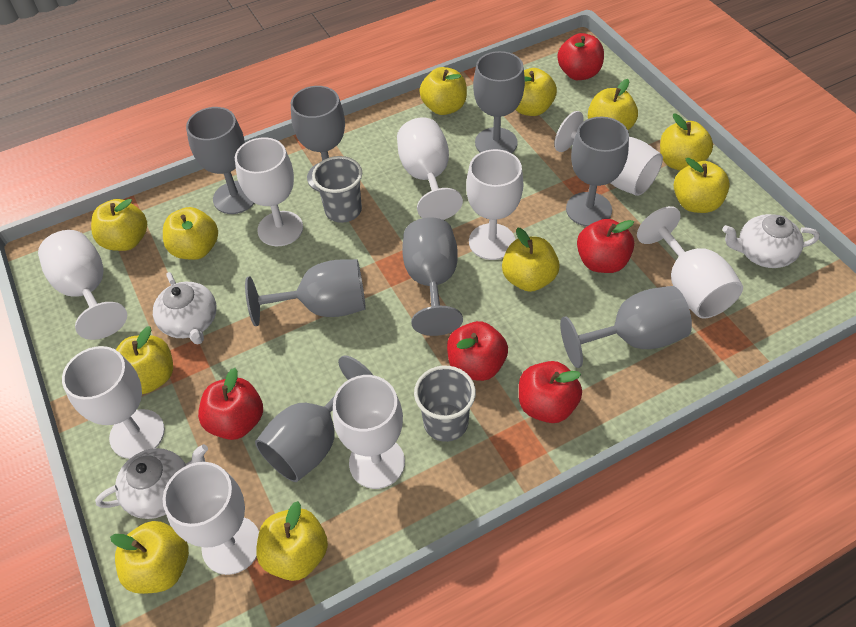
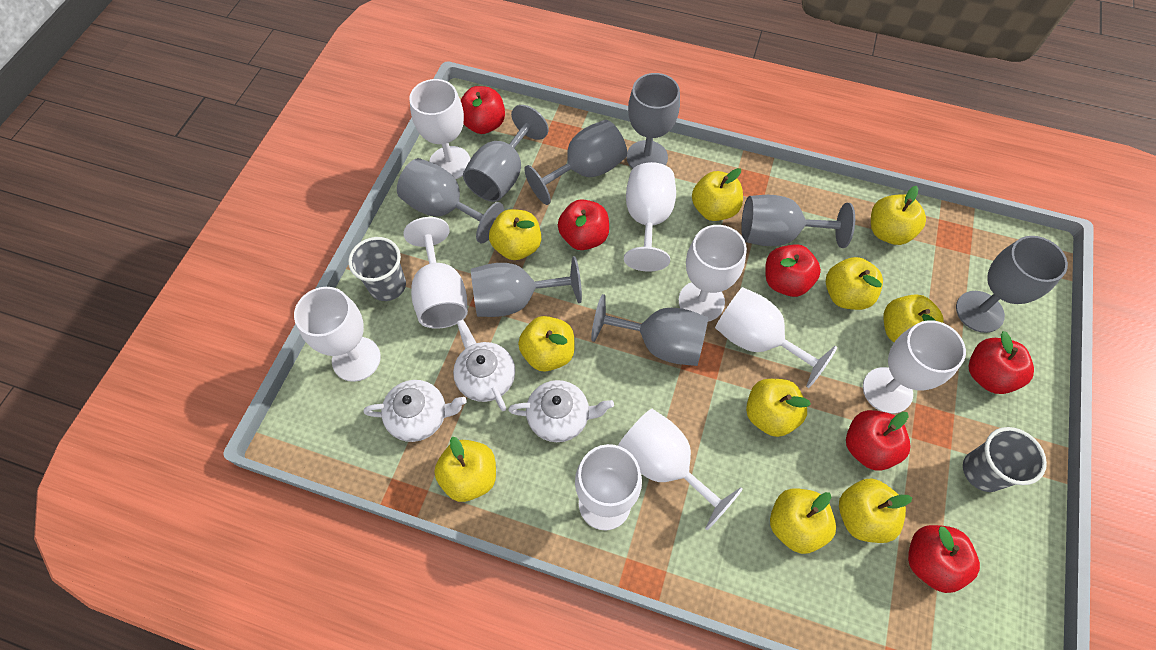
red apple: 5 -> 6
yellow apple: 11 -> 10

